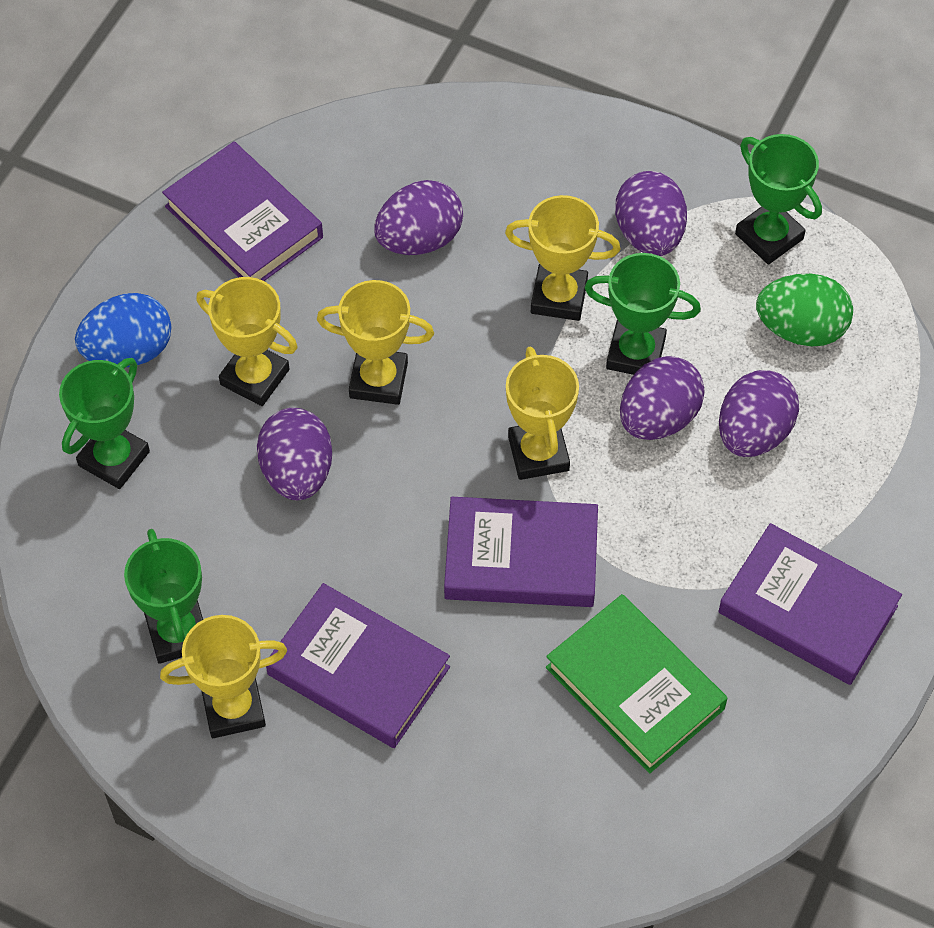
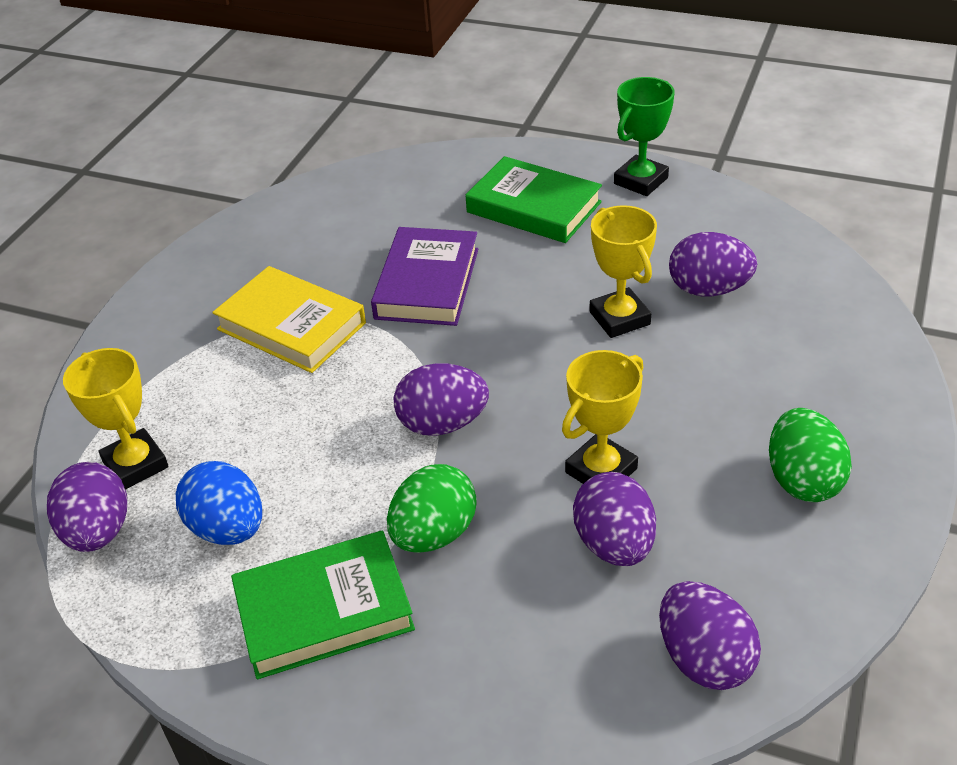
green book: 1 -> 2
green egg: 1 -> 2
green trophy: 4 -> 1
purple book: 4 -> 1
yellow book: 0 -> 1
yellow trophy: 5 -> 3

